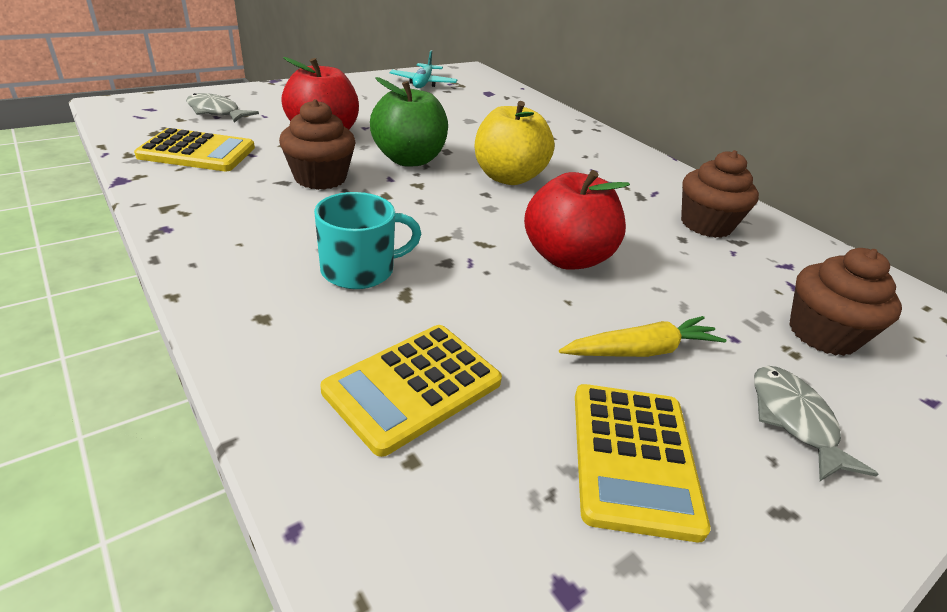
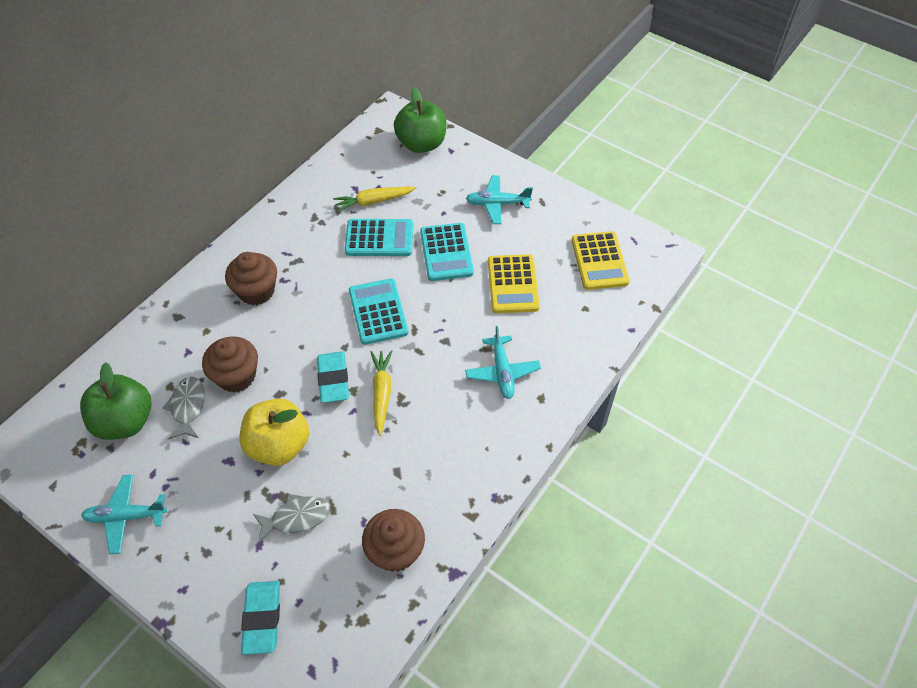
green apple: 1 -> 2
red apple: 2 -> 0
turquoise calculator: 0 -> 3
turquoise eraser: 0 -> 2
turquoise mug: 1 -> 0
turquoise plane: 1 -> 3
yellow calculator: 3 -> 2
yellow carrot: 1 -> 2

